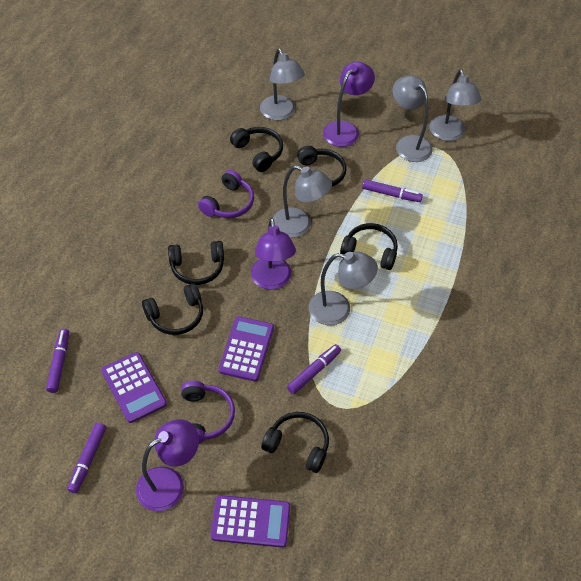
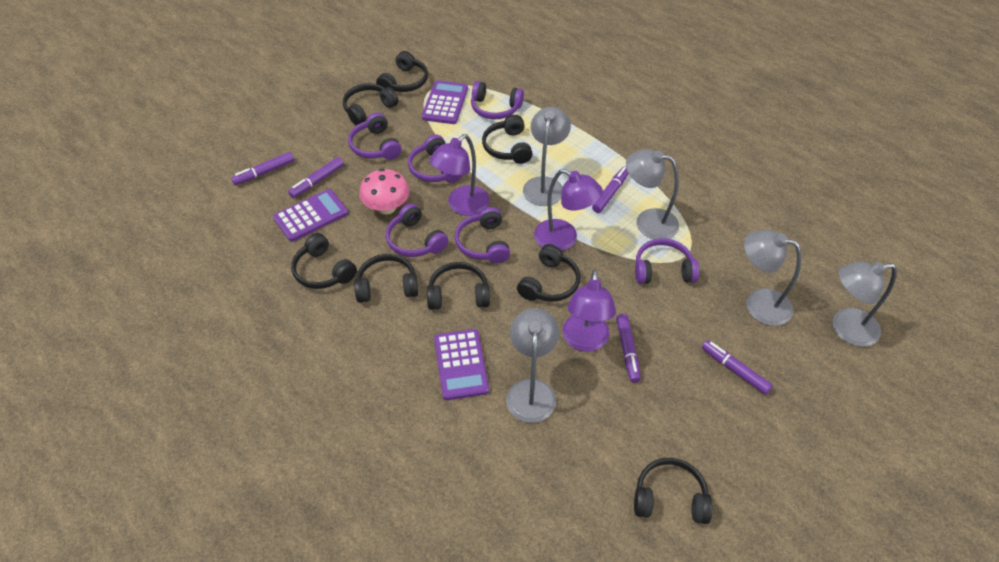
black headphones: 6 -> 8
pink mushroom: 0 -> 1
purple headphones: 2 -> 6
purple marker: 4 -> 5

